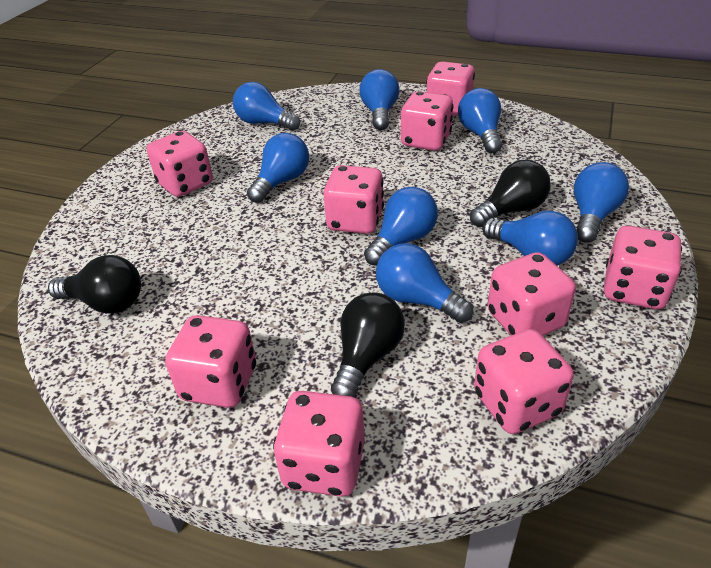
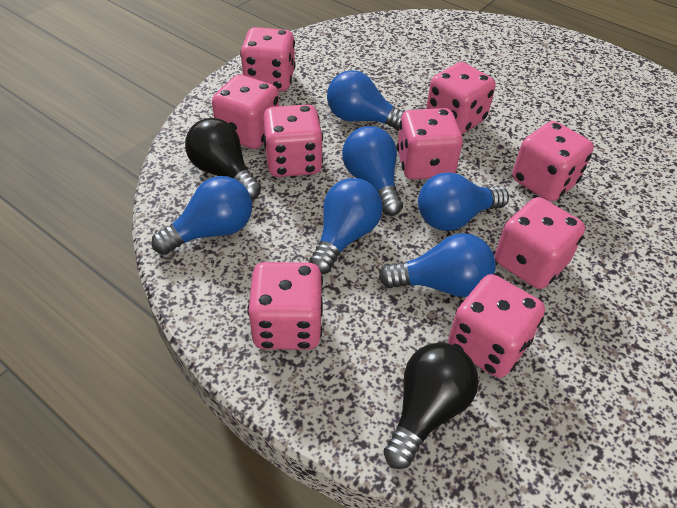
black light bulb: 3 -> 2
blue light bulb: 8 -> 6

